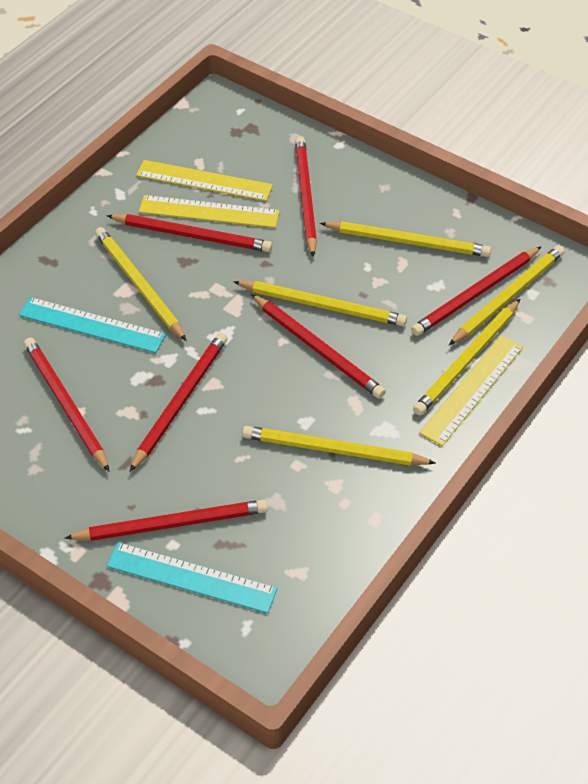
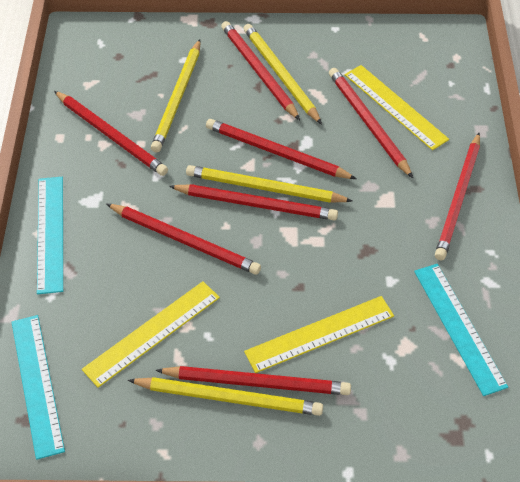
red pencil: 7 -> 8
turquoise ruler: 2 -> 3
yellow pencil: 6 -> 4

